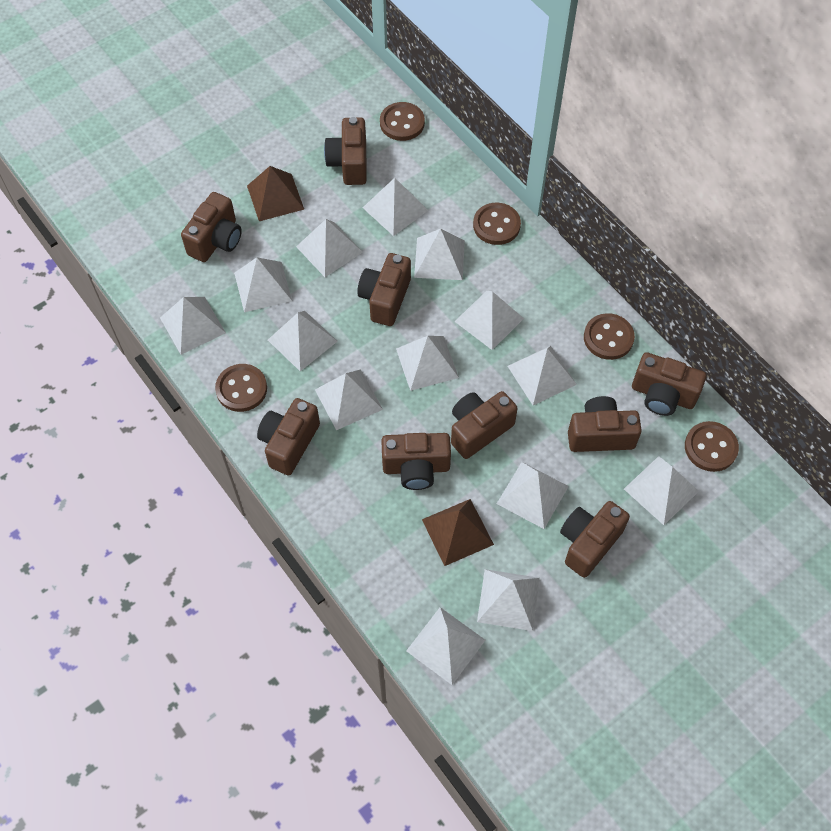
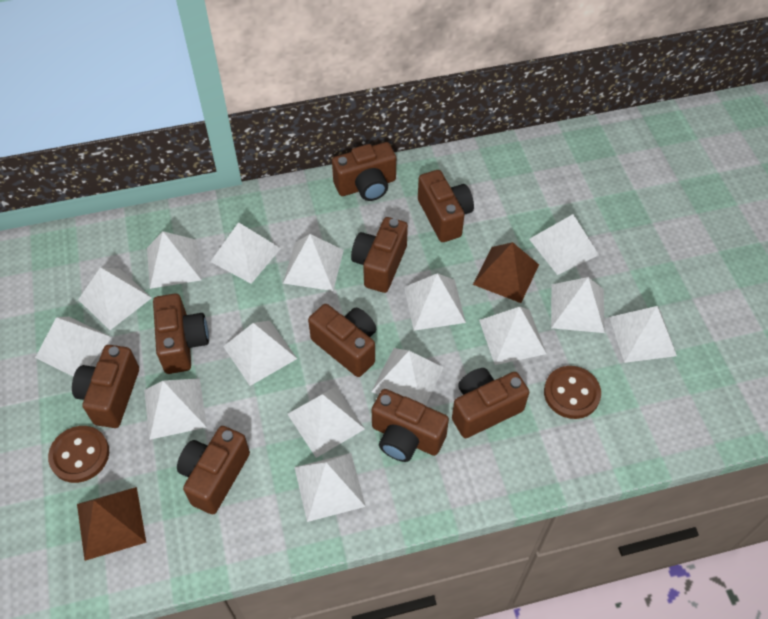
brown button: 5 -> 2
white pyramid: 14 -> 15

